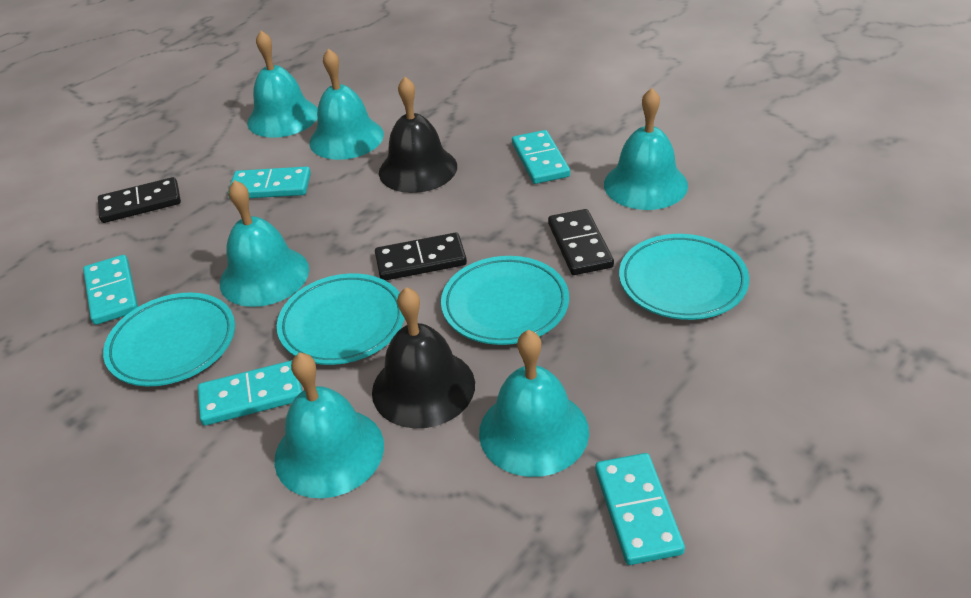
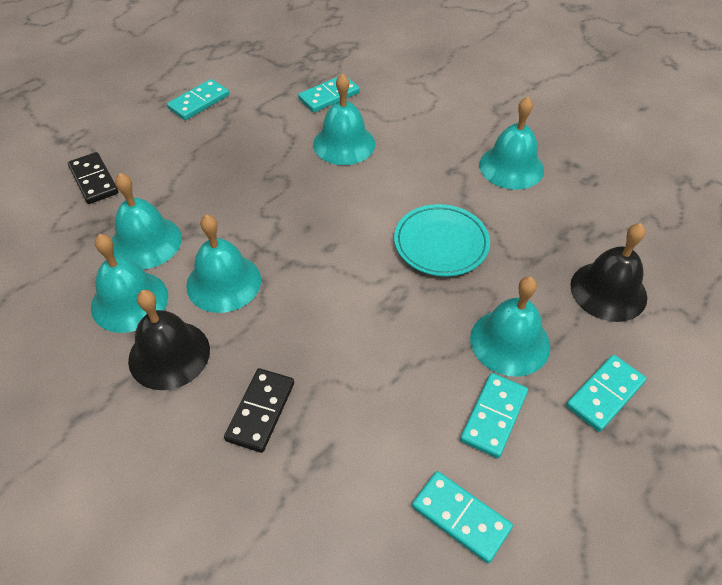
black domino: 3 -> 2
turquoise plate: 4 -> 1

